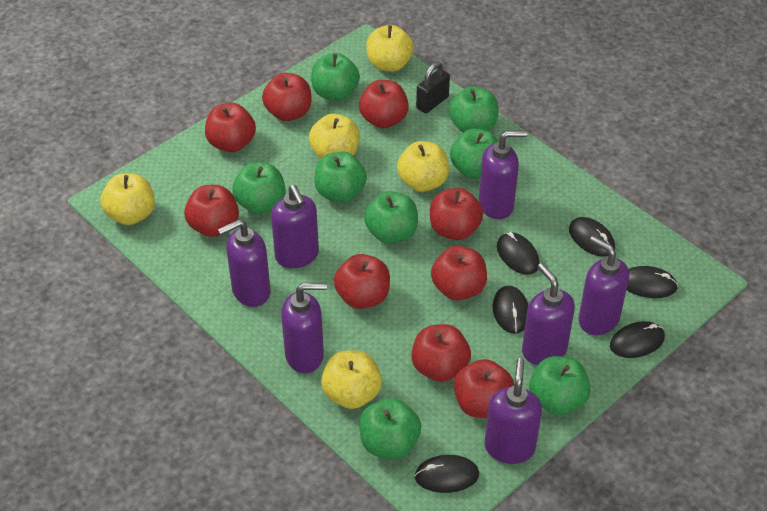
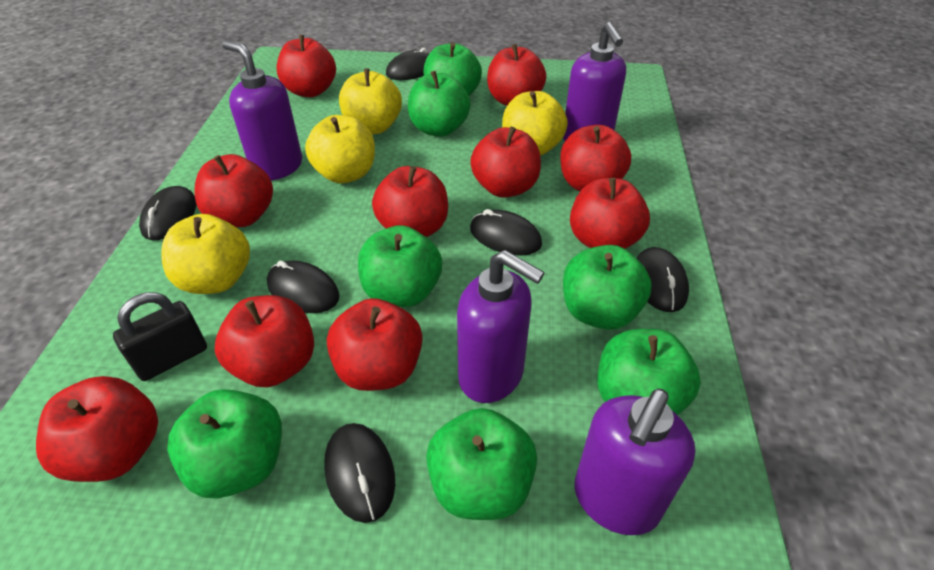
green apple: 8 -> 7
purple soap dispenser: 7 -> 4
red apple: 9 -> 10
yellow apple: 5 -> 4

